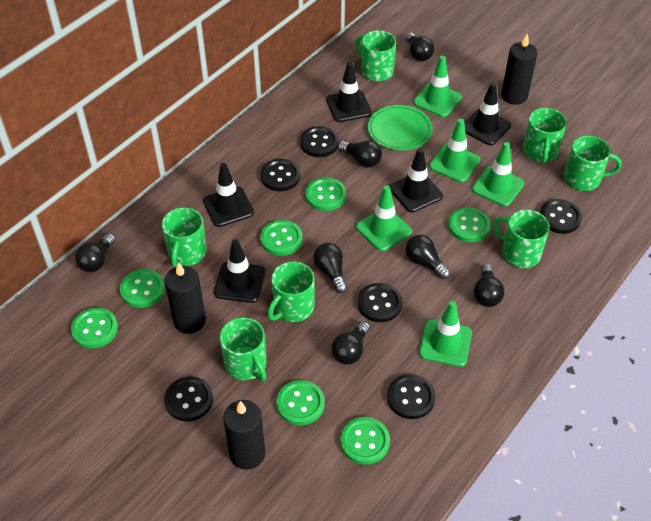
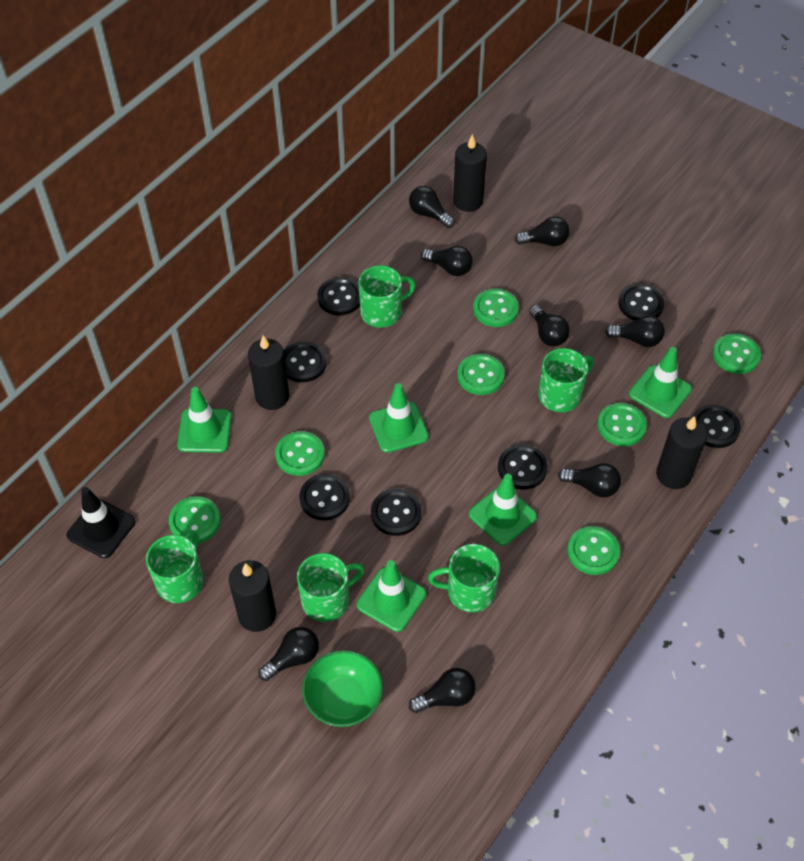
black button: 6 -> 7
black candle: 3 -> 4
black light bulb: 7 -> 8
black traffic cone: 5 -> 1
green bowl: 0 -> 1
green mug: 7 -> 5
green plate: 1 -> 0

